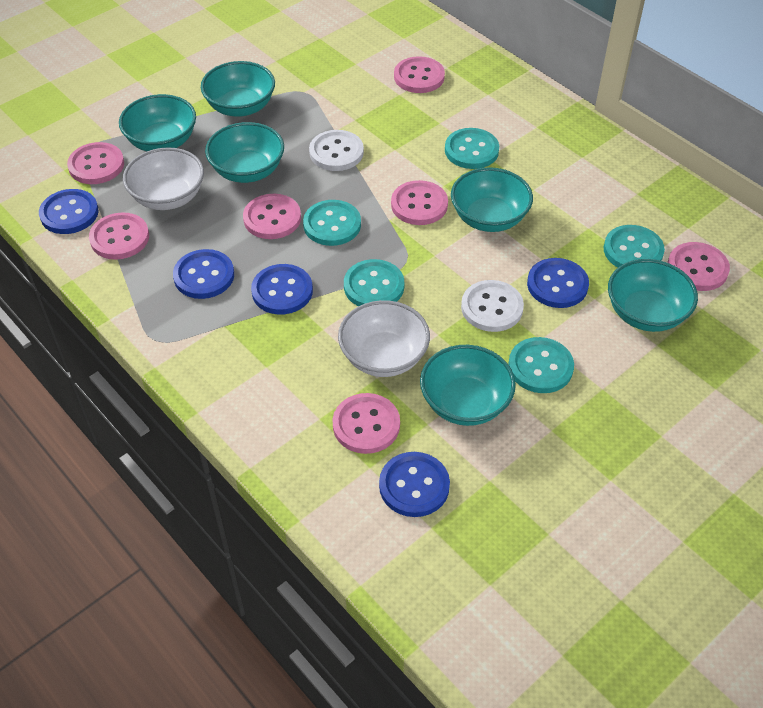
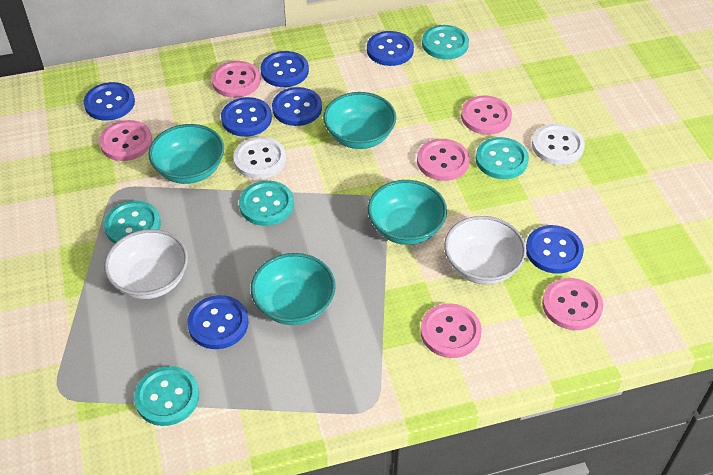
blue button: 5 -> 7
pink button: 7 -> 6
turquoise bowl: 6 -> 4

